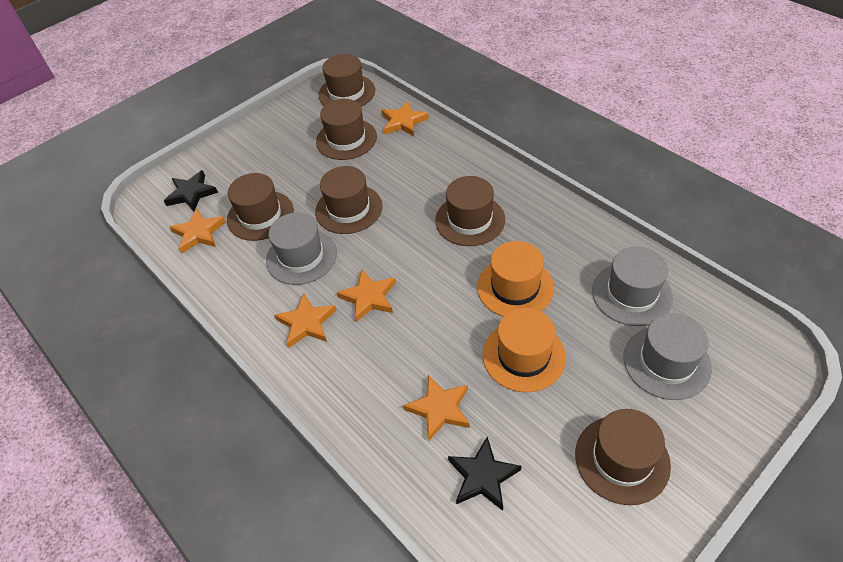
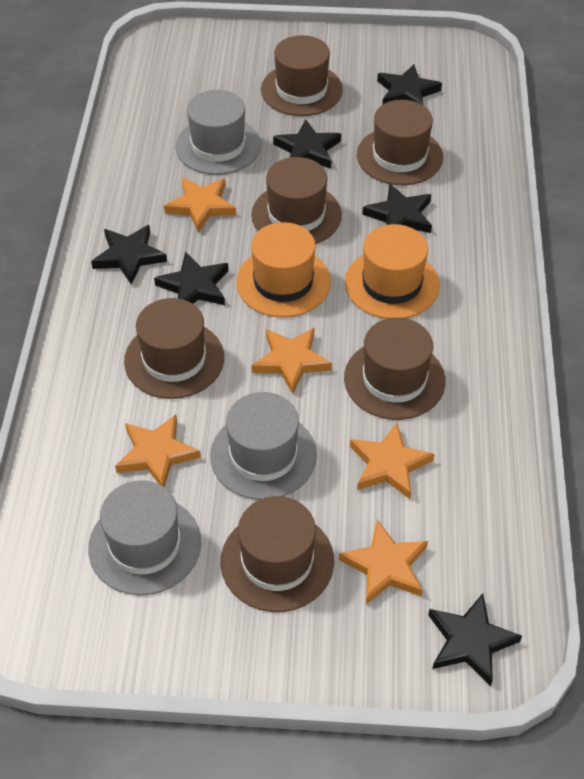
black star: 2 -> 6

